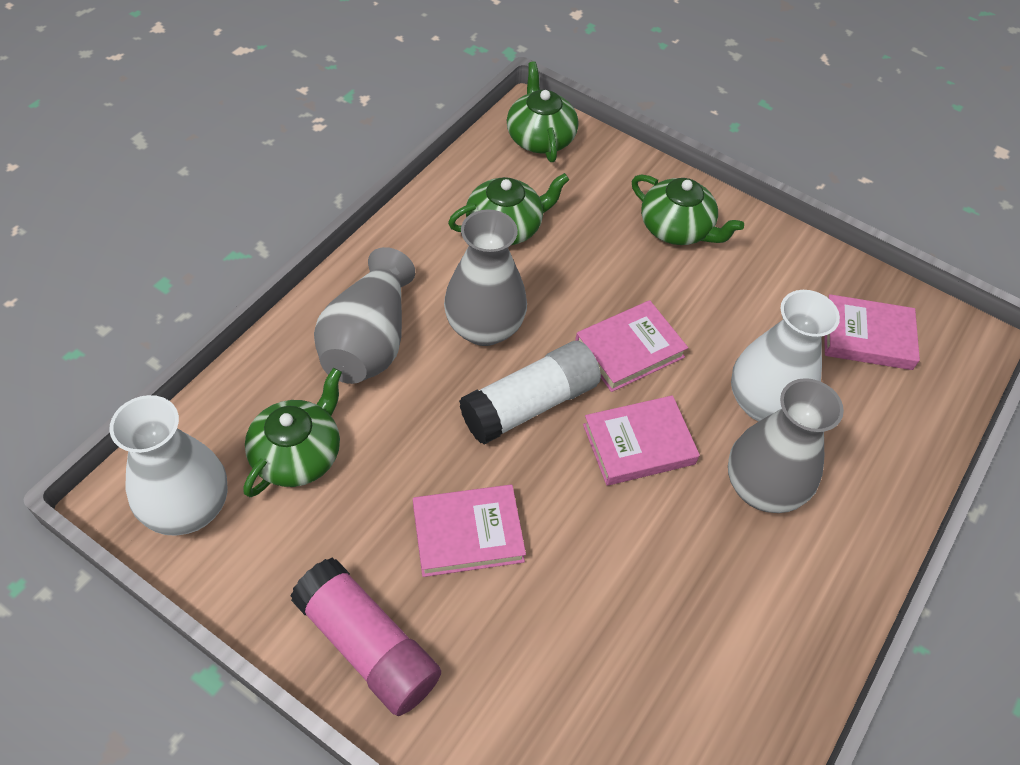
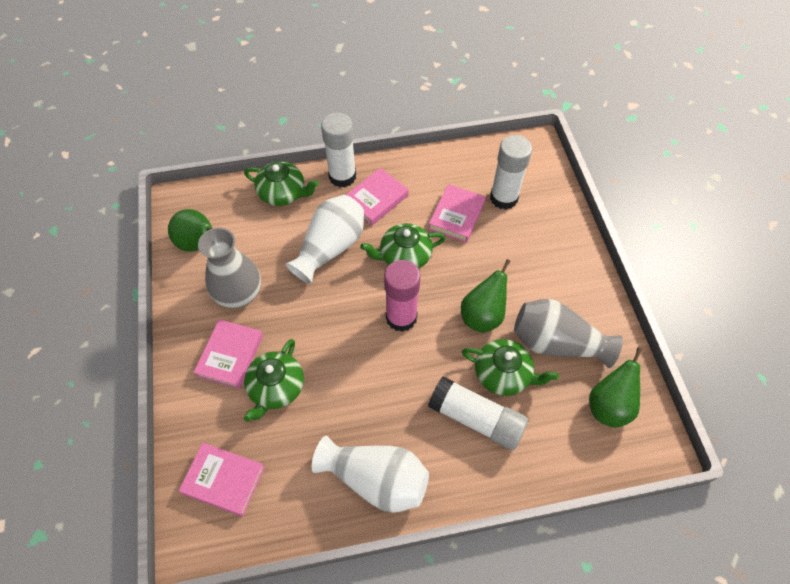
green pear: 0 -> 3
grey vase: 3 -> 2
white glue stick: 1 -> 3

